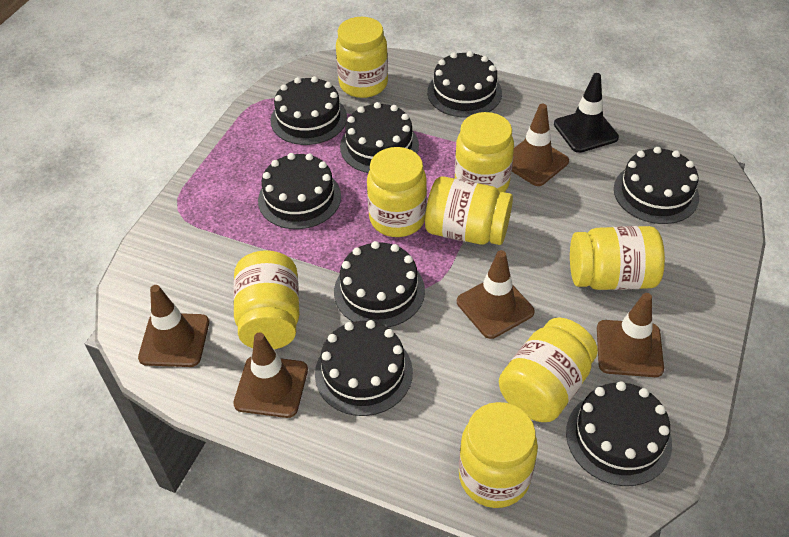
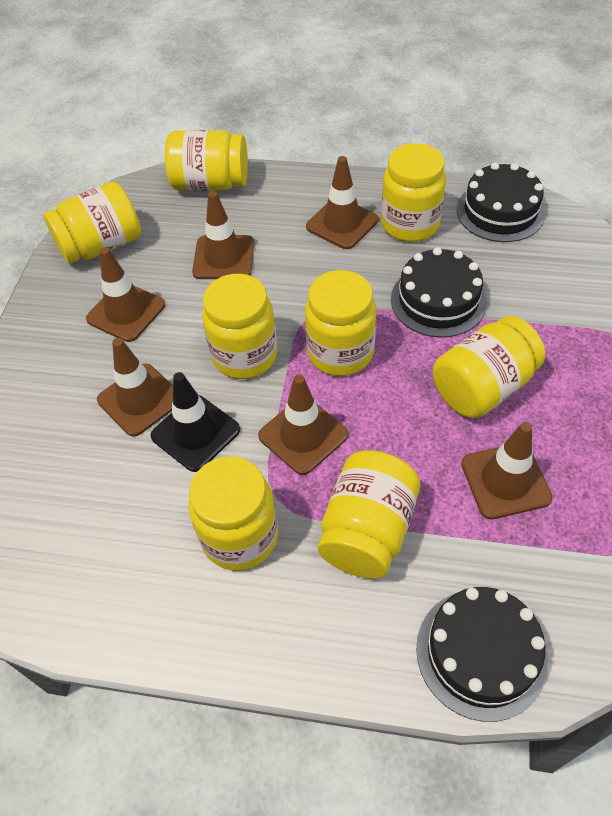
black cake: 8 -> 3
brown traffic cone: 5 -> 6

